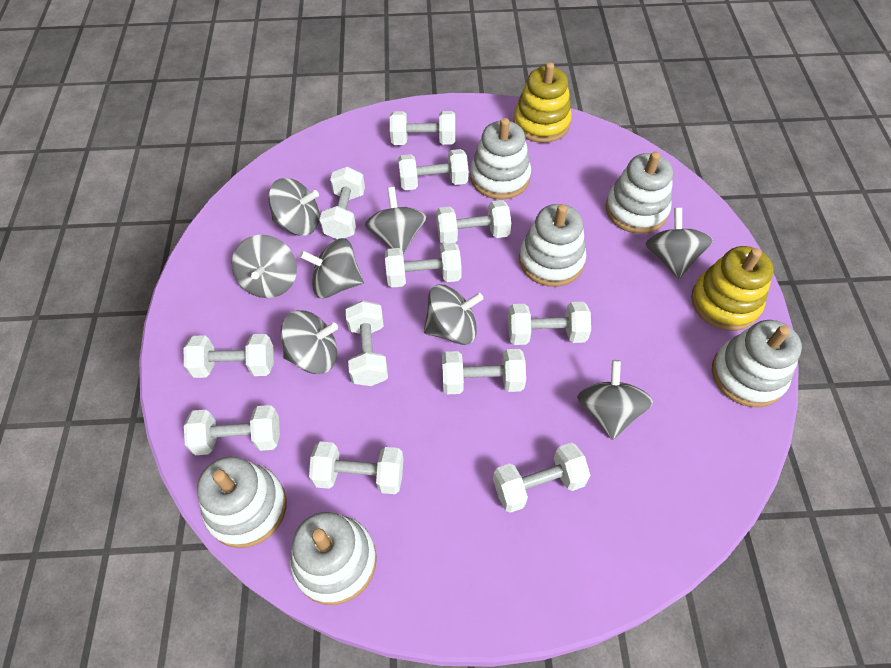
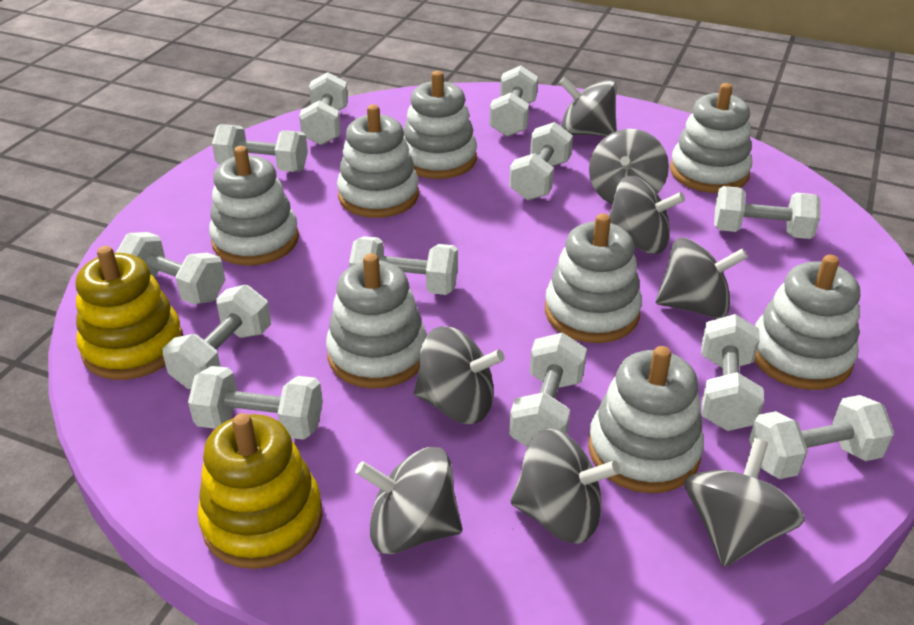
white stacking toy: 6 -> 8

